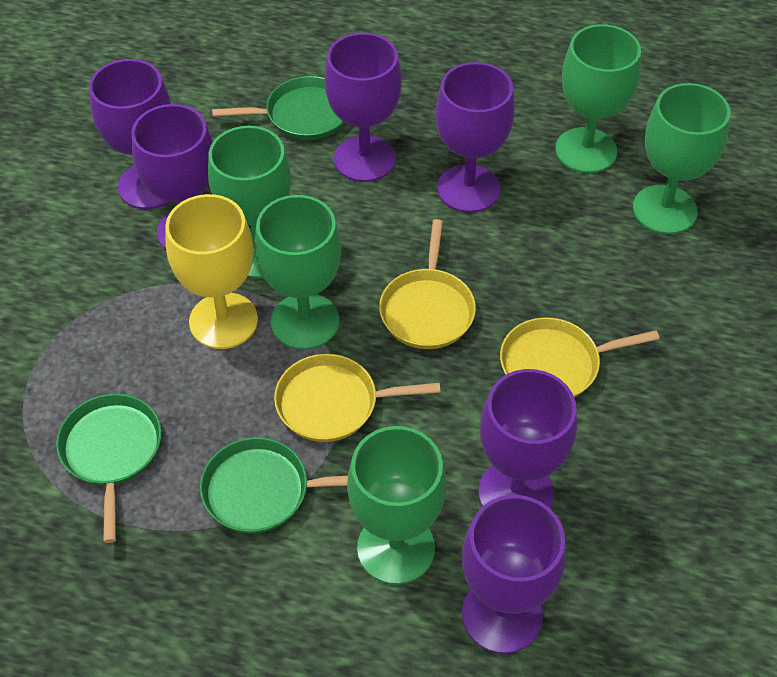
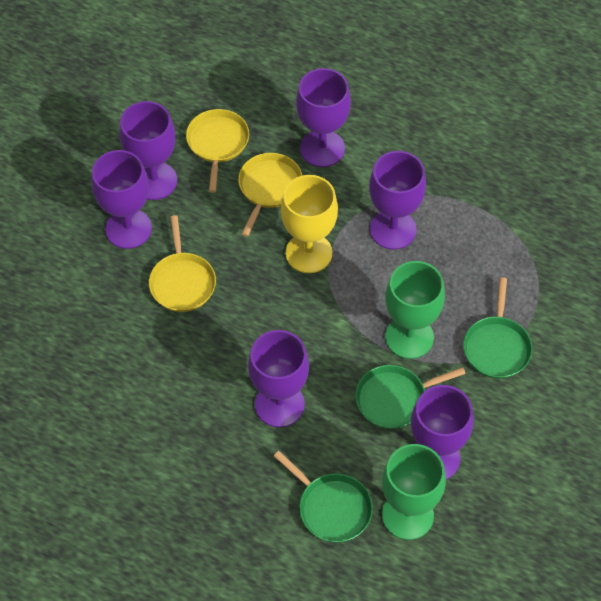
green goblet: 5 -> 2

